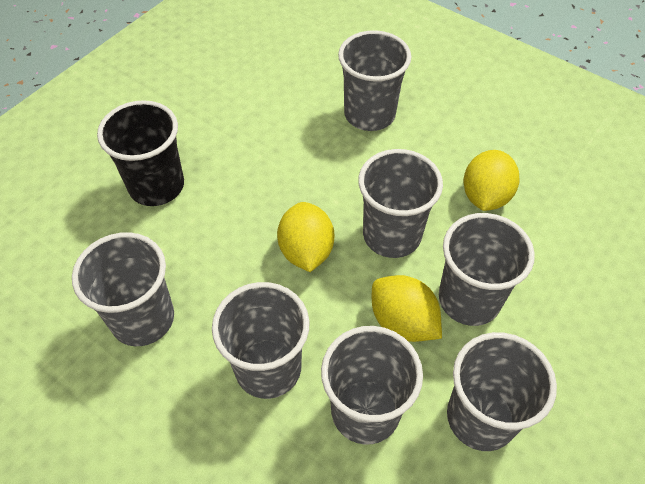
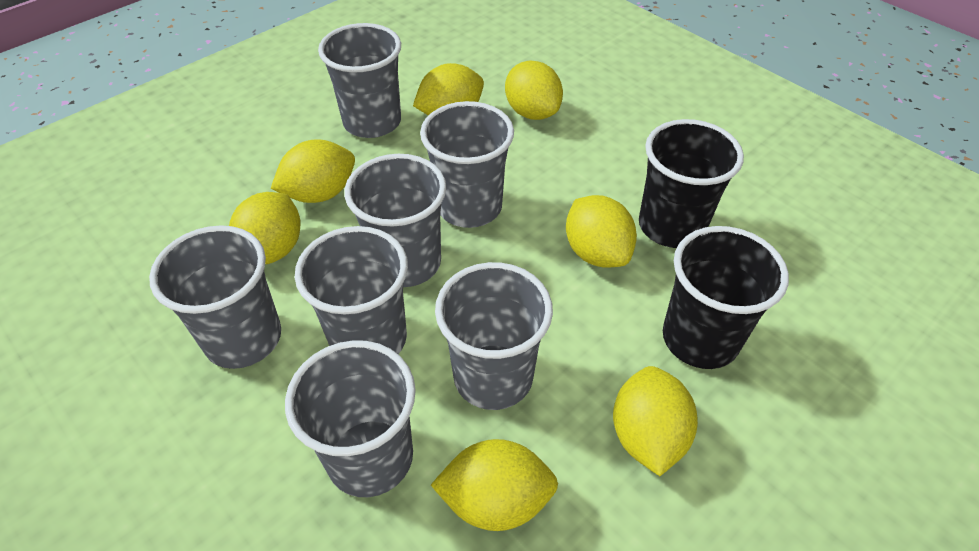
black cup: 1 -> 2
yellow lemon: 3 -> 7

